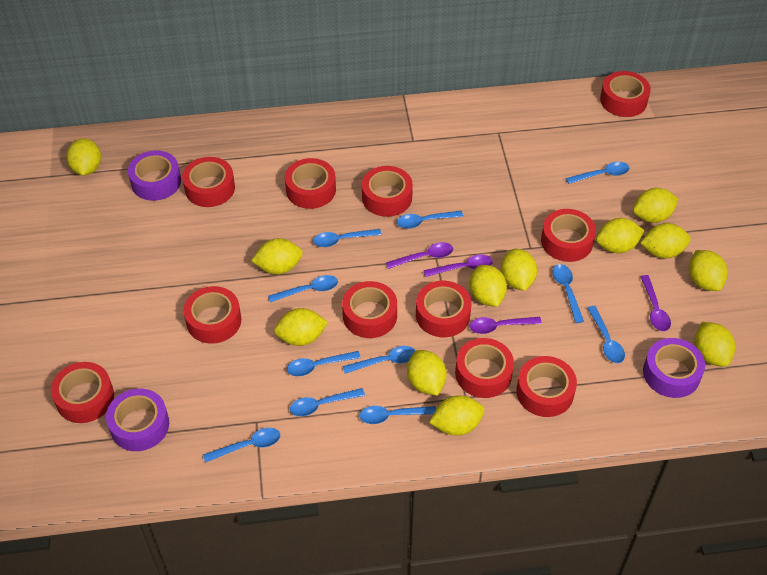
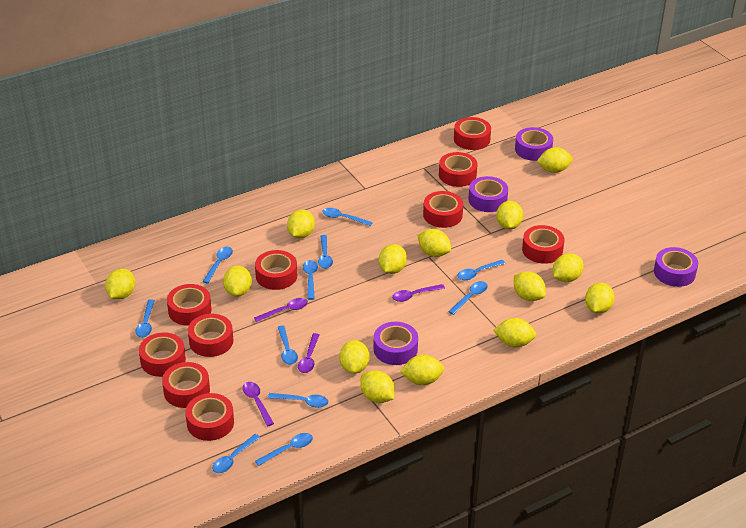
purple tape: 3 -> 4
red tape: 11 -> 10
yellow lemon: 12 -> 14

